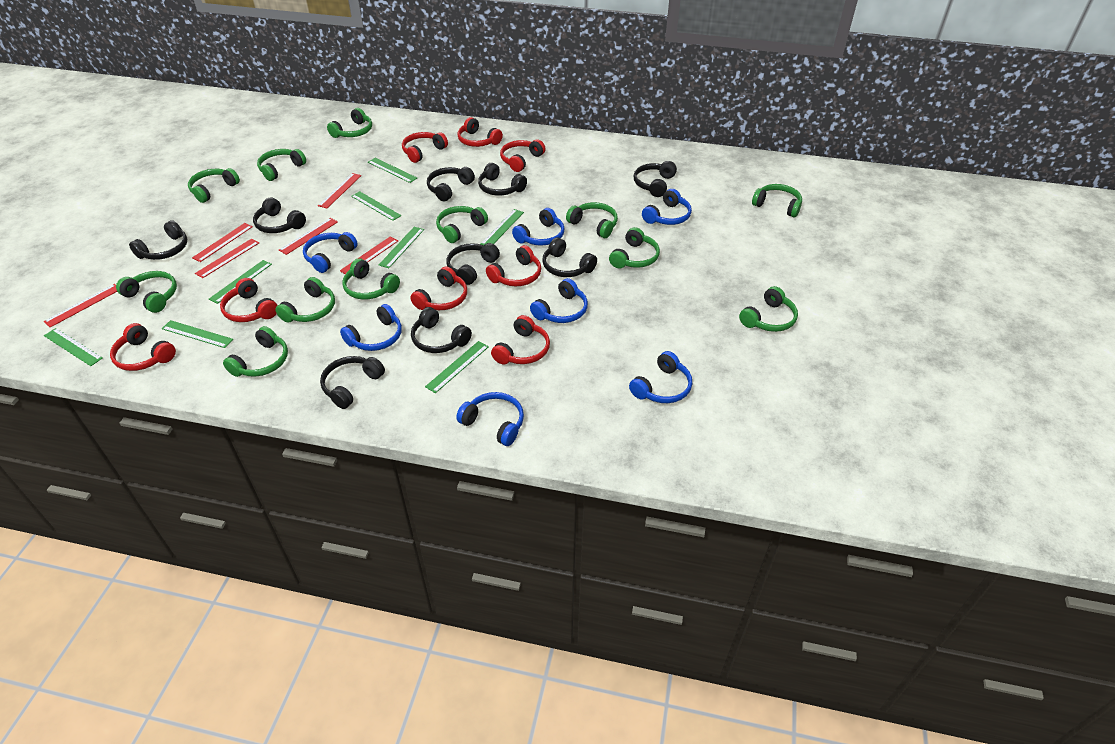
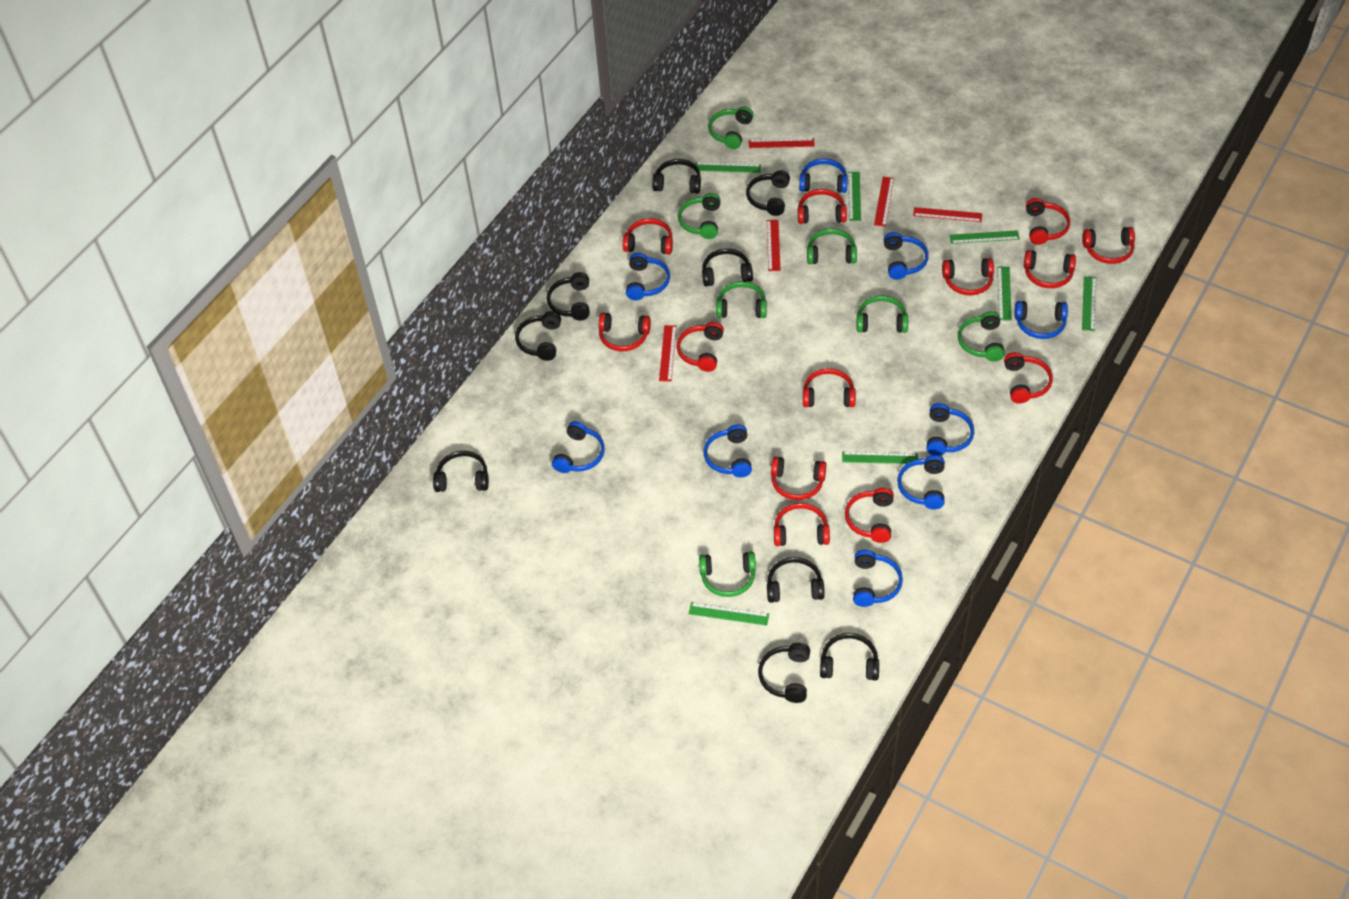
blue headphones: 7 -> 9
green headphones: 12 -> 7
green ruler: 8 -> 7
red headphones: 8 -> 13
red ruler: 6 -> 5

